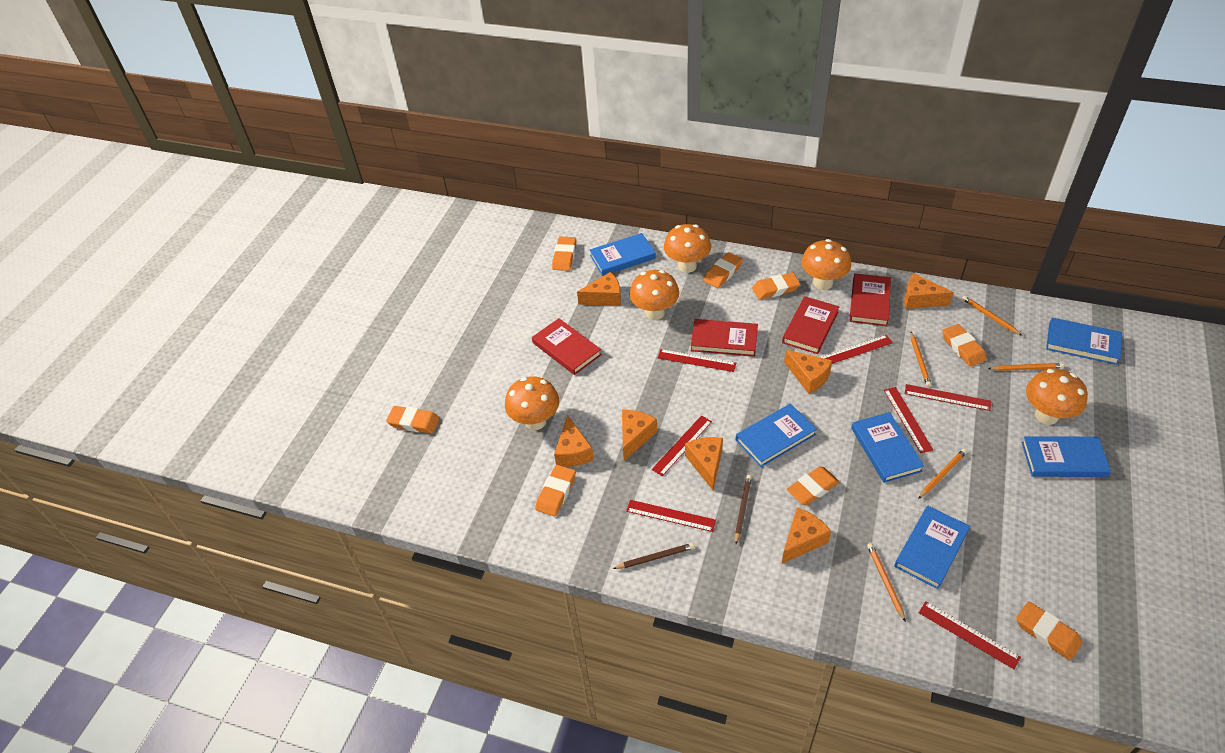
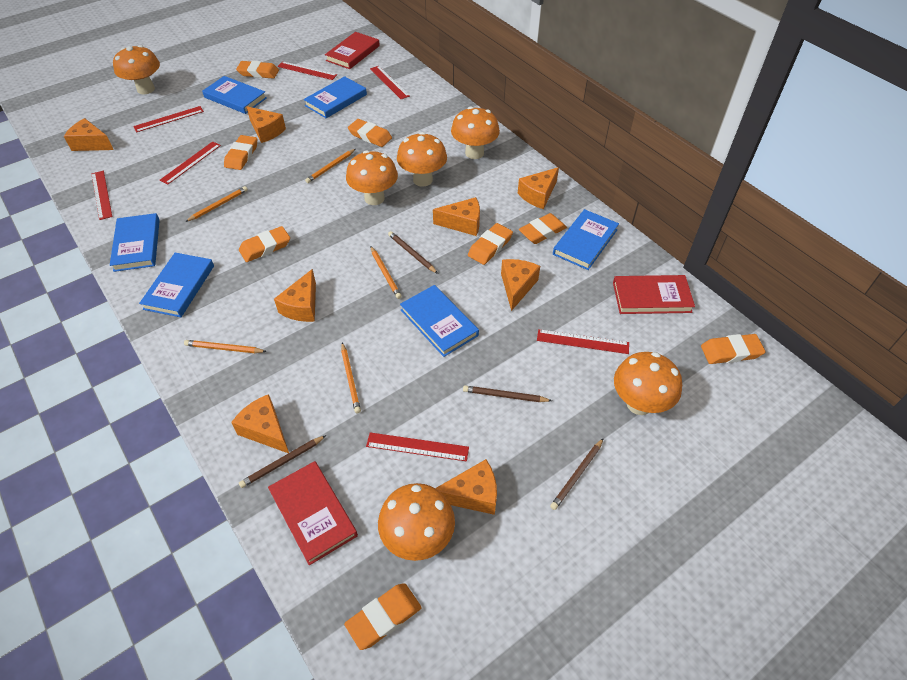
brown pencil: 2 -> 4
orange cheese: 7 -> 8
orange mushroom: 5 -> 6
red book: 4 -> 3

